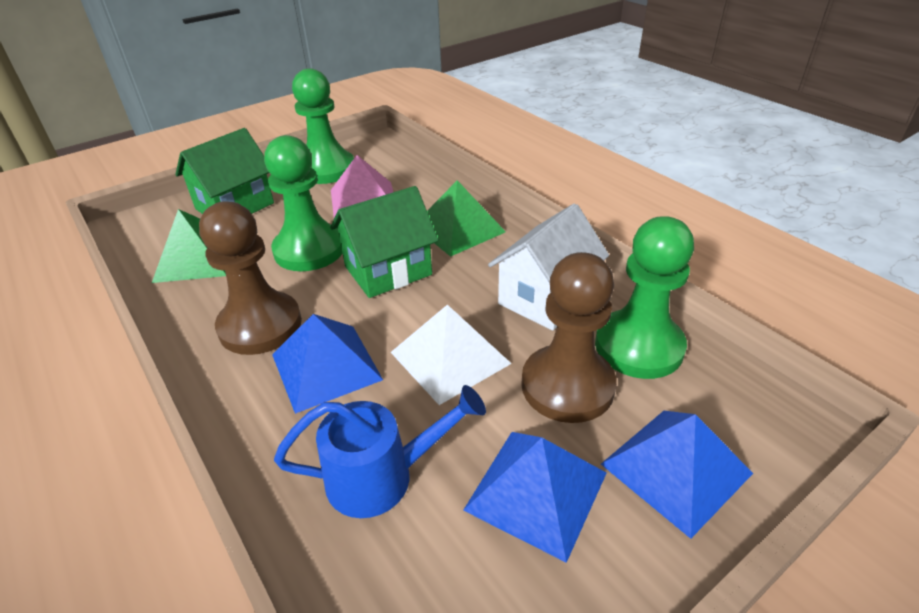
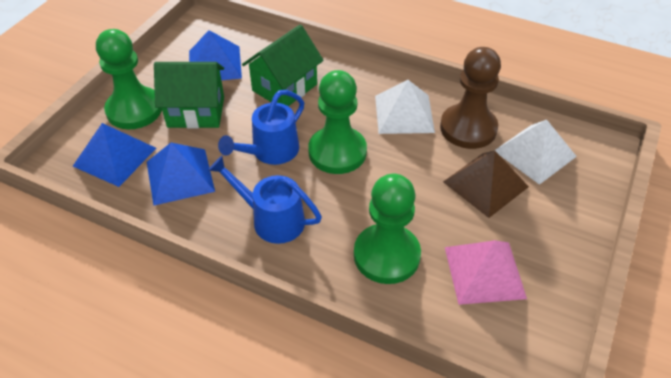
blue watering can: 1 -> 2
brown pawn: 2 -> 1
brown pyramid: 0 -> 1
green pyramid: 2 -> 0
white house: 1 -> 0
white pyramid: 1 -> 2

